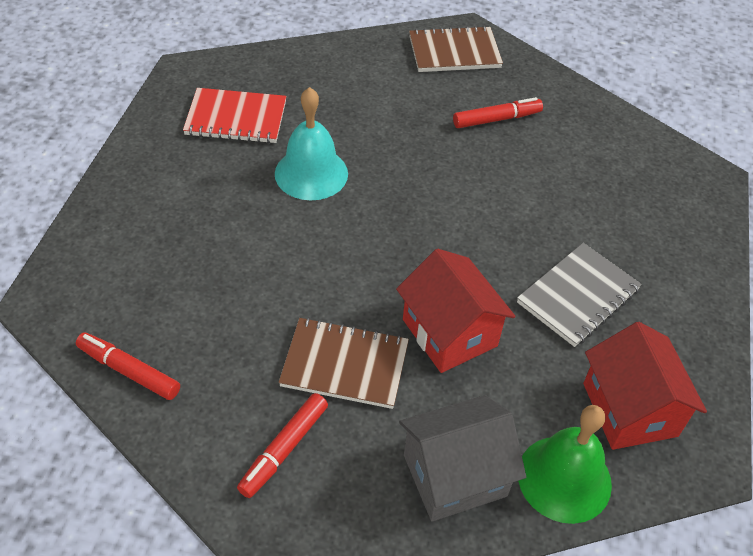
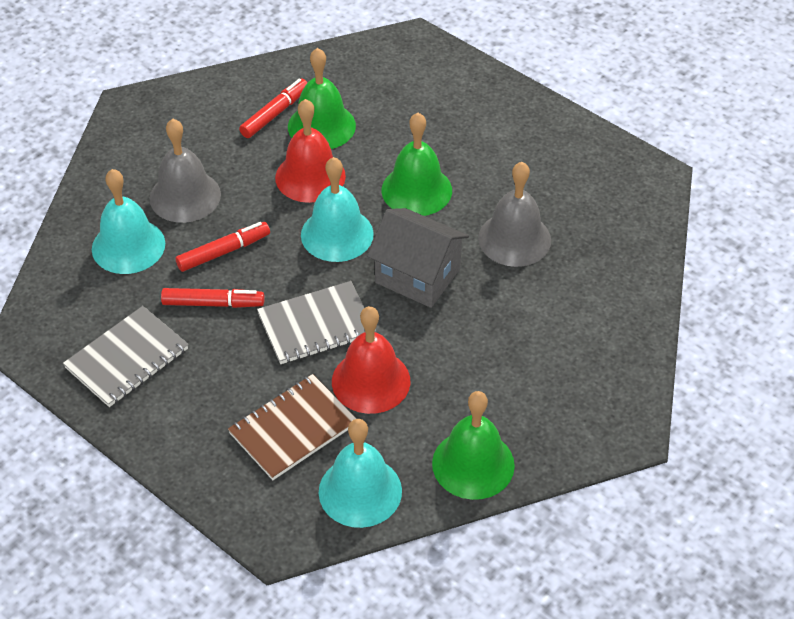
brown notebook: 2 -> 1
green bell: 1 -> 3
grey bell: 0 -> 2
grey notebook: 1 -> 2
red bell: 0 -> 2
red house: 2 -> 0
red notebook: 1 -> 0
turquoise bell: 1 -> 3

